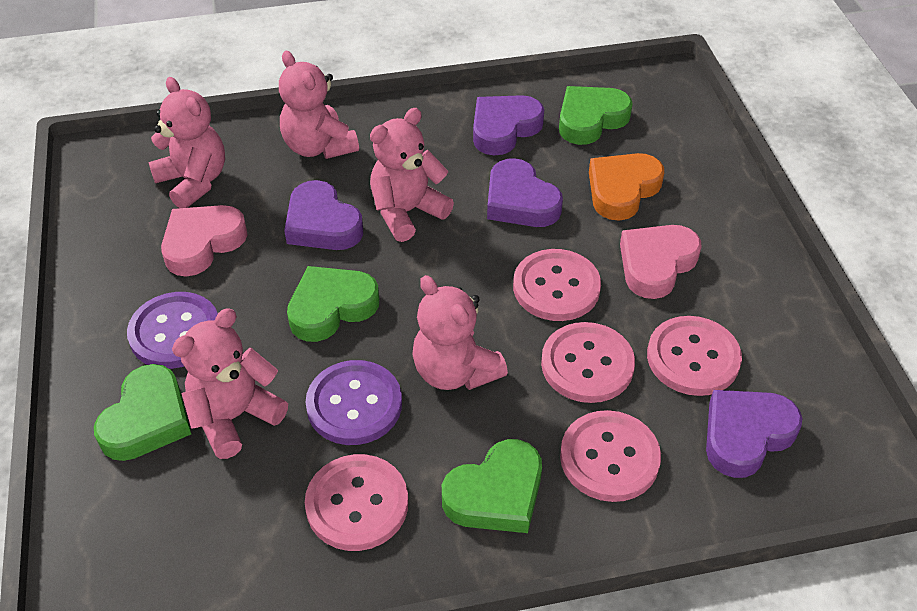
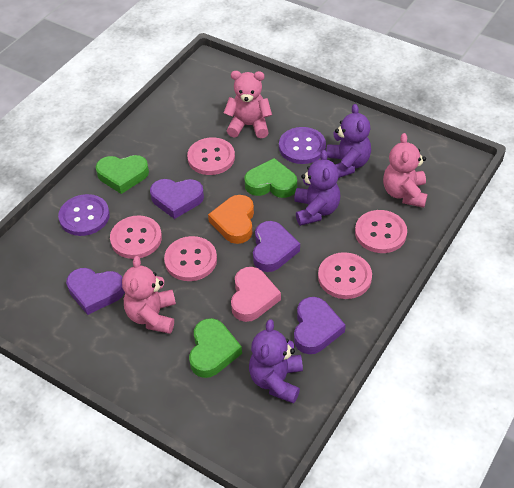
green heart: 4 -> 3
pink heart: 2 -> 1
pink teddy bear: 5 -> 3
purple teddy bear: 0 -> 3

